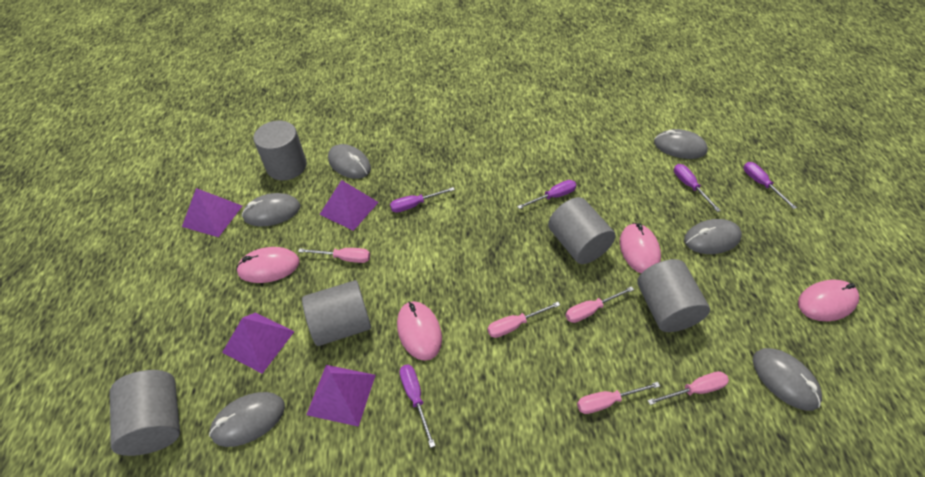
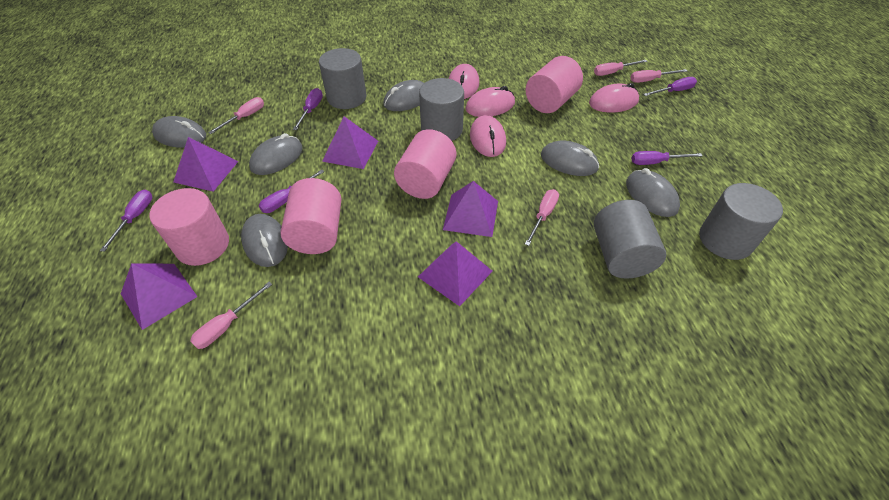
grey cylinder: 5 -> 4
pink cylinder: 0 -> 4
purple pyramid: 4 -> 5

